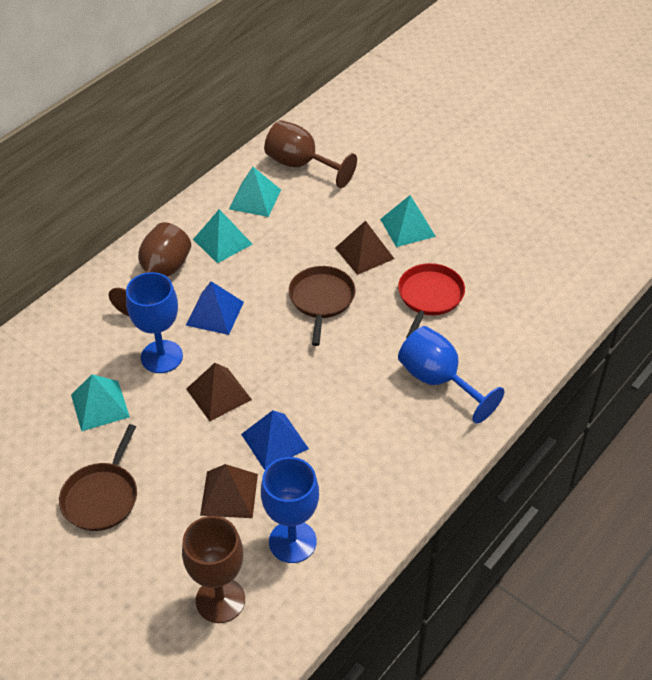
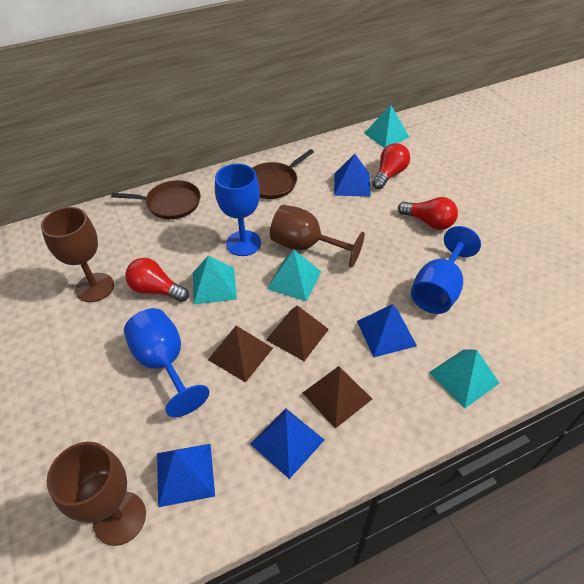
blue pyramid: 2 -> 4
red light bulb: 0 -> 3
red pan: 1 -> 0

